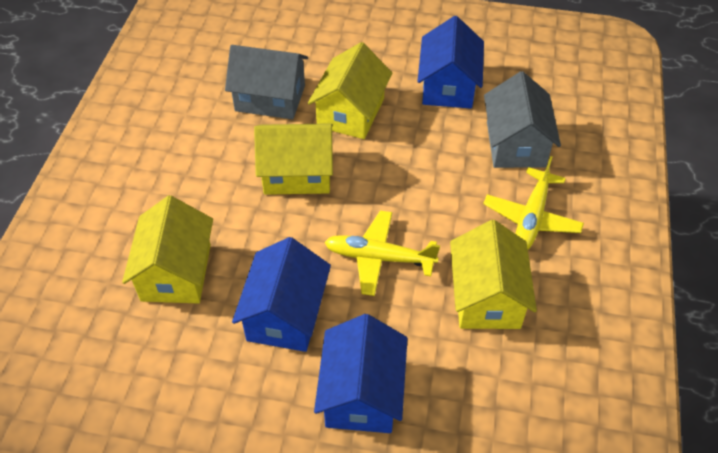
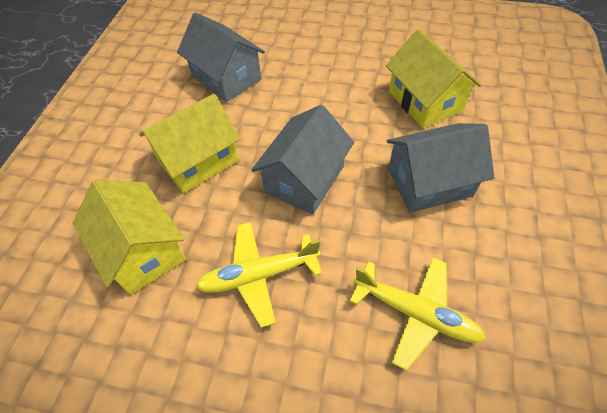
blue house: 3 -> 0
grey house: 2 -> 3
yellow house: 4 -> 3

